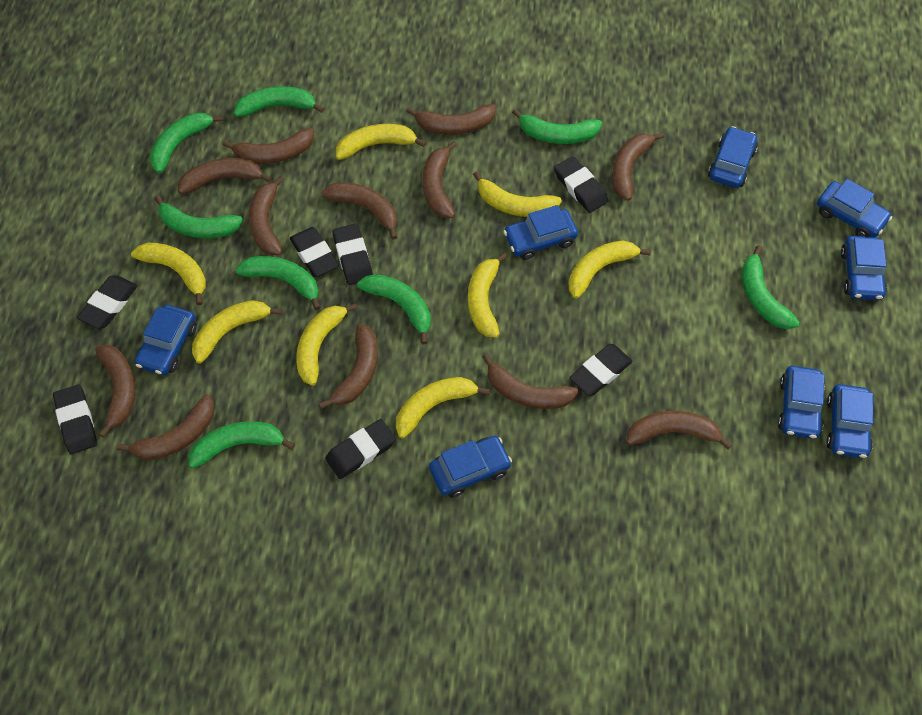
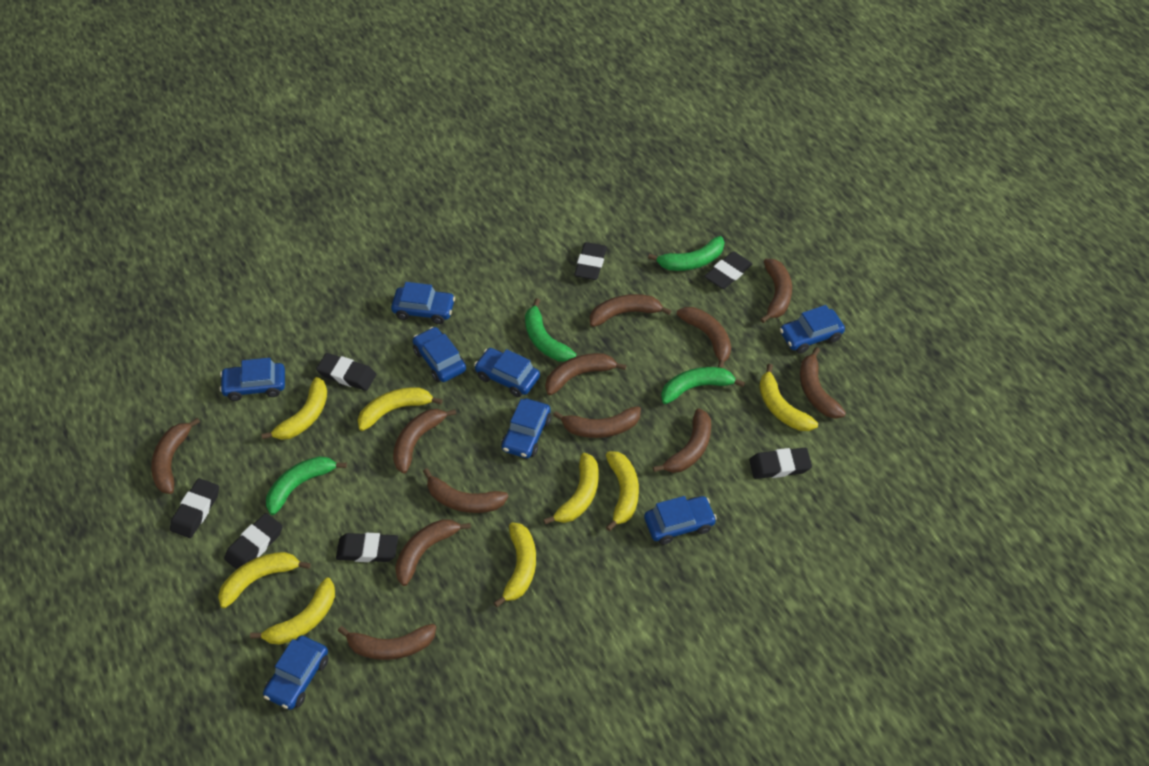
green banana: 8 -> 4

